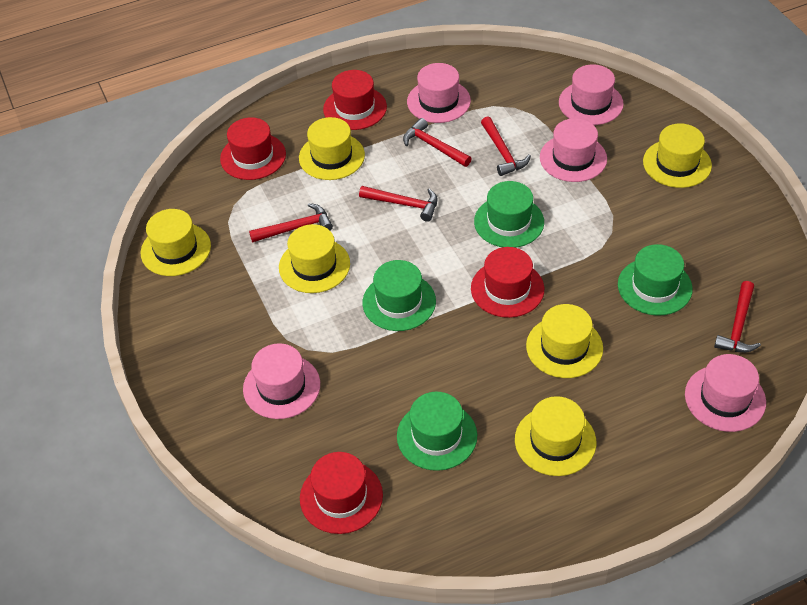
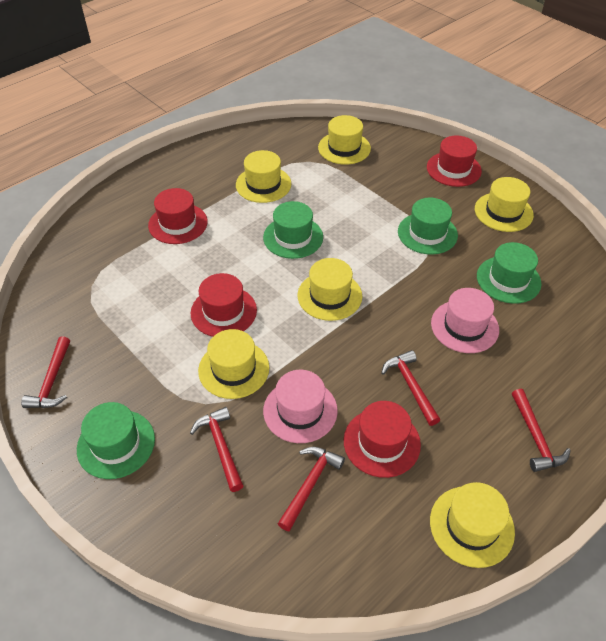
pink hat: 5 -> 2

